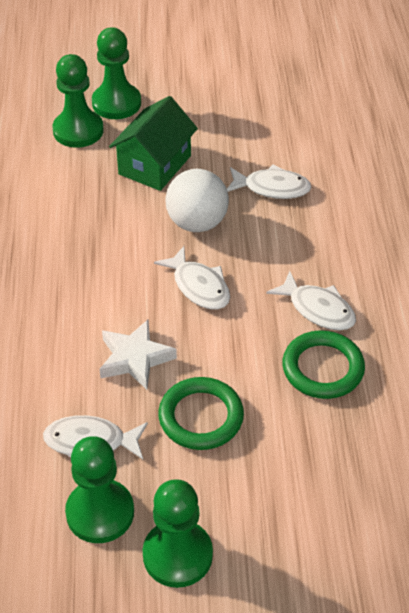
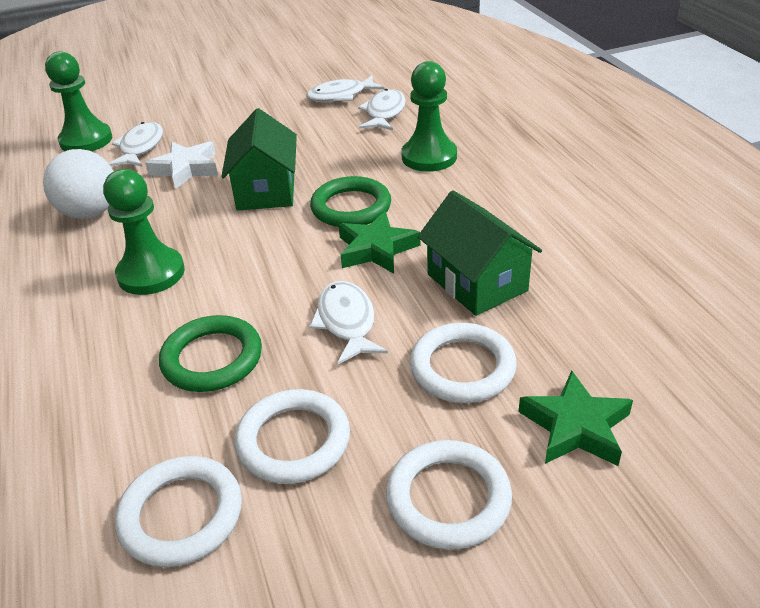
green house: 1 -> 2
green pawn: 4 -> 3
green star: 0 -> 2
white ring: 0 -> 4

